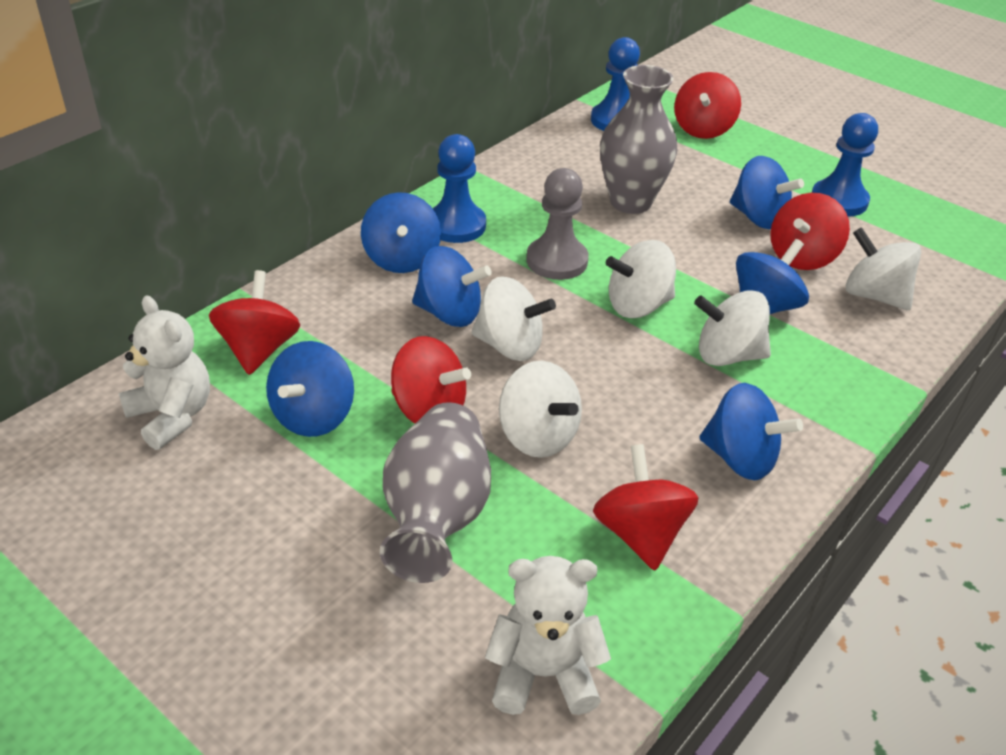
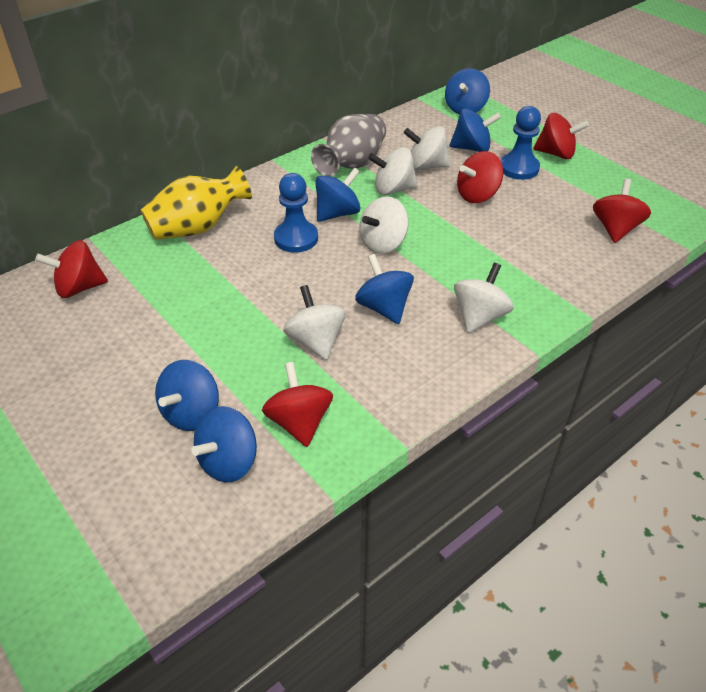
blue pawn: 3 -> 2
grey pawn: 1 -> 0
grey vase: 2 -> 1
white teddy bear: 2 -> 0
yellow vase: 0 -> 1

